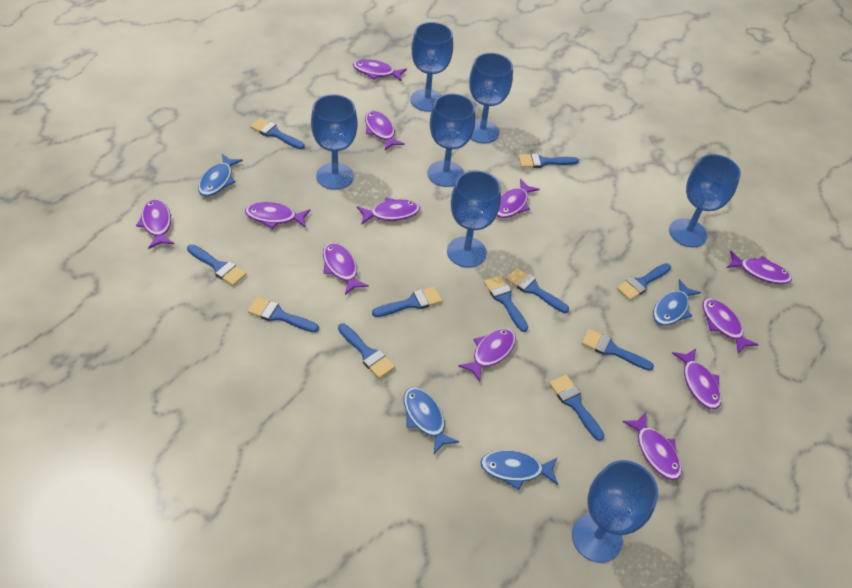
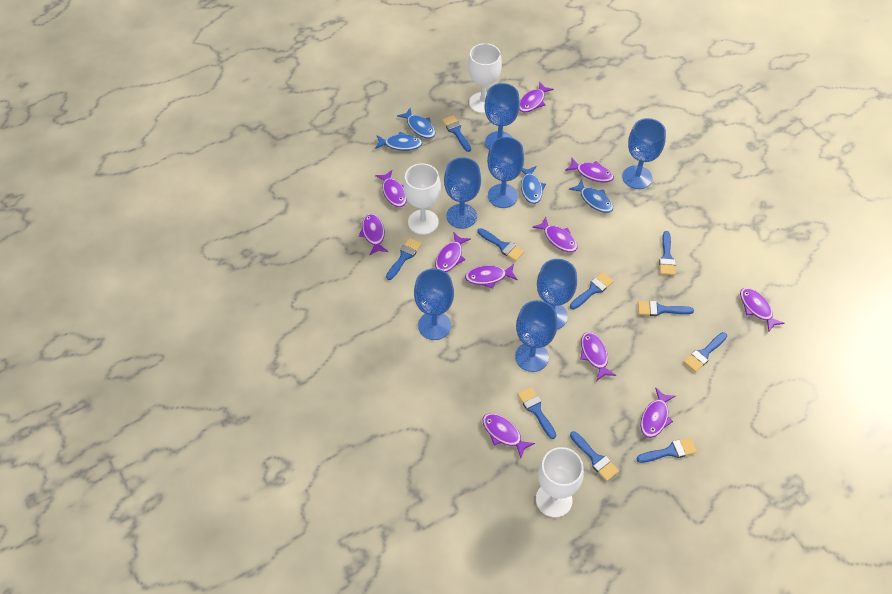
blue brush: 11 -> 10
purple fish: 12 -> 11
white goblet: 0 -> 3

